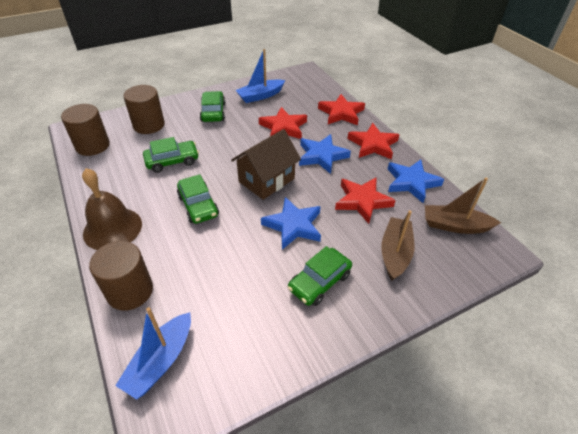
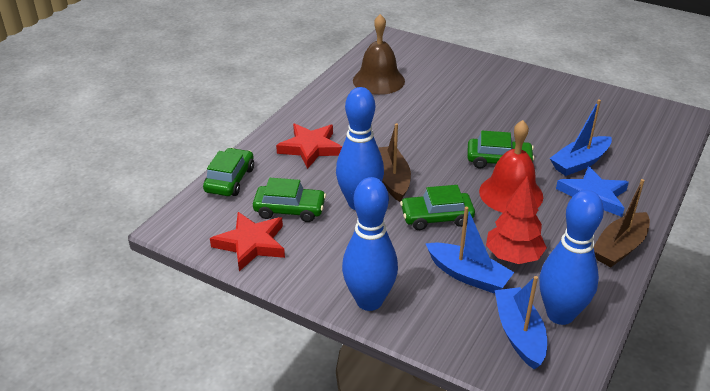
blue boat: 2 -> 3
blue bowling pin: 0 -> 3
blue star: 3 -> 1
brown cylinder: 3 -> 0
brown house: 1 -> 0
red bell: 0 -> 1
red star: 4 -> 2
red tree: 0 -> 1

